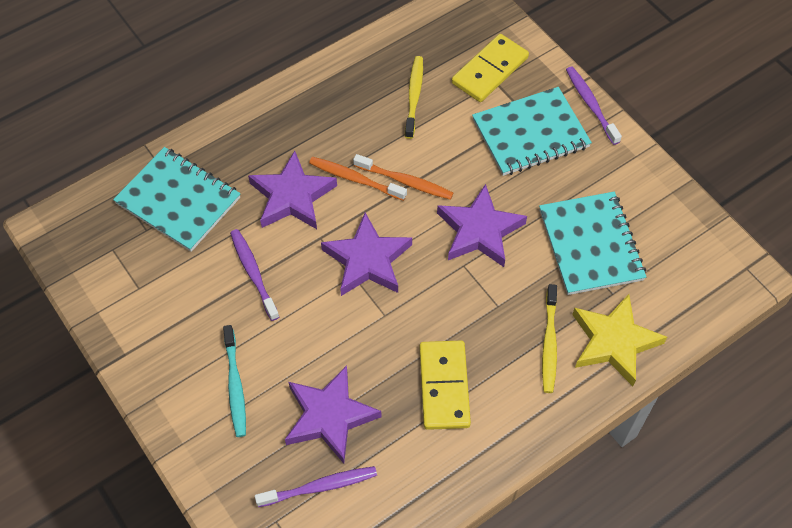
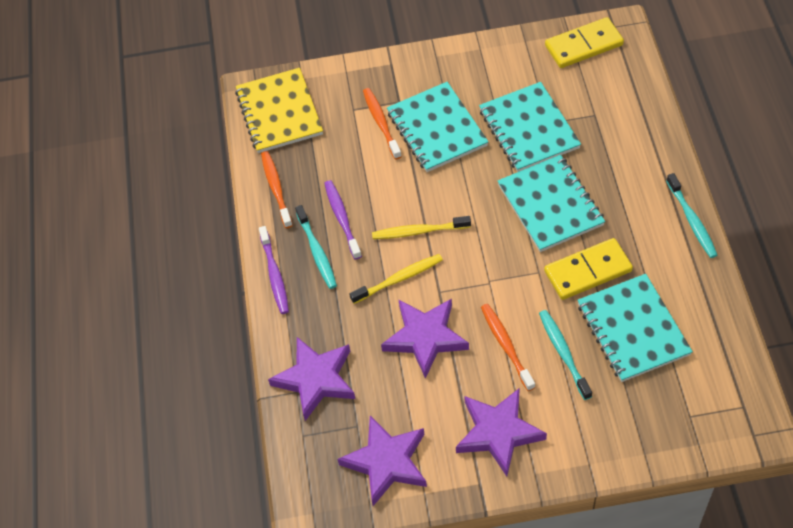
orange toothbrush: 2 -> 3
purple toothbrush: 3 -> 2
turquoise notebook: 3 -> 4
turquoise toothbrush: 1 -> 3
yellow notebook: 0 -> 1
yellow star: 1 -> 0

